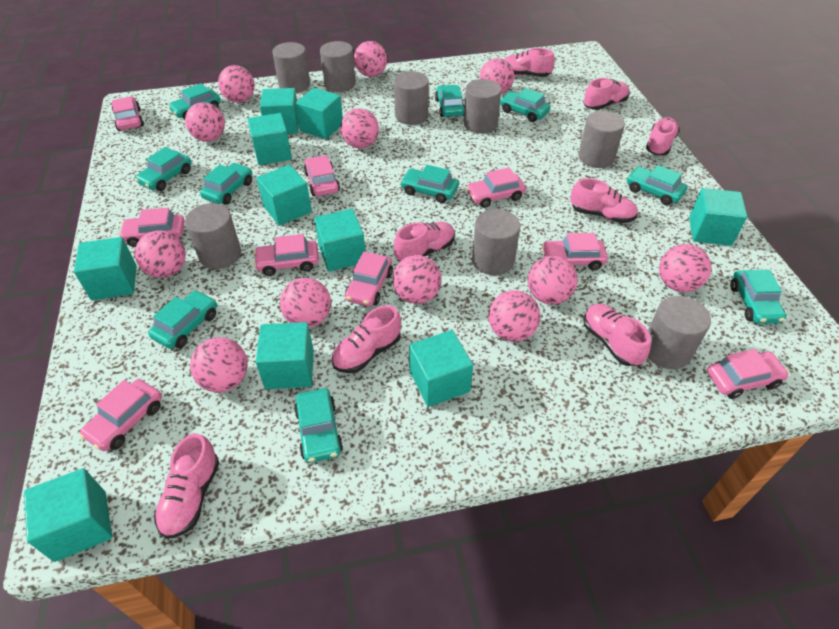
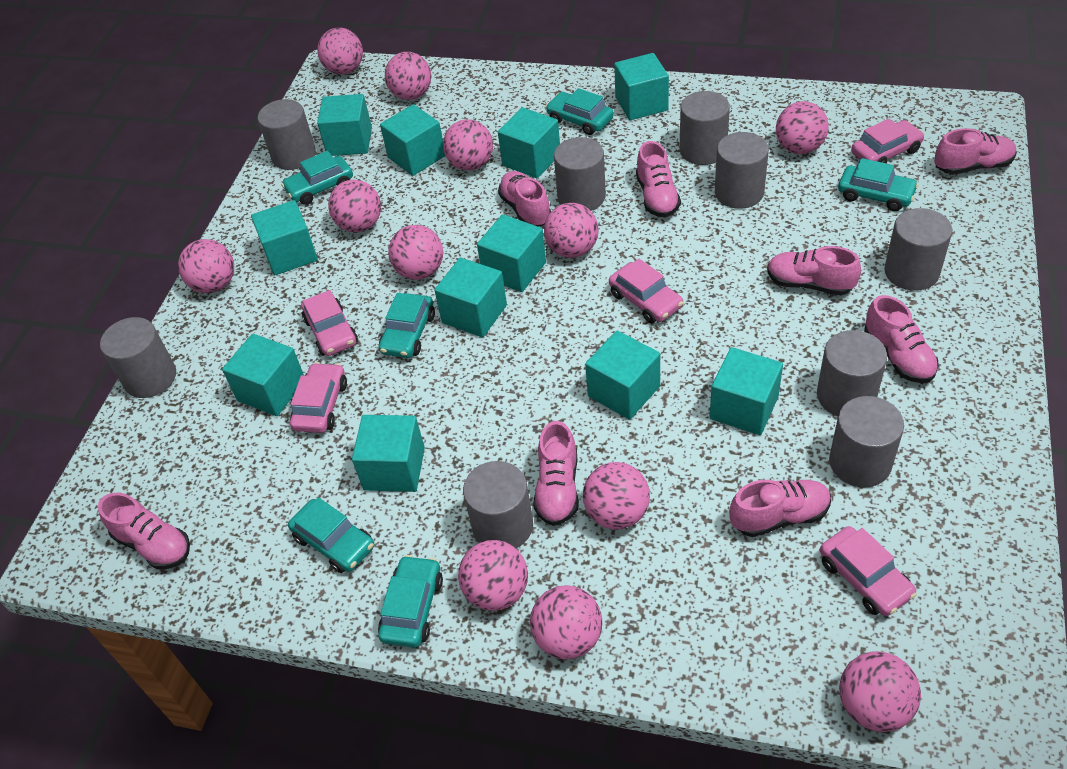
grey cylinder: 8 -> 9
pink car: 9 -> 5
turquoise car: 10 -> 6
turquoise cube: 10 -> 11

